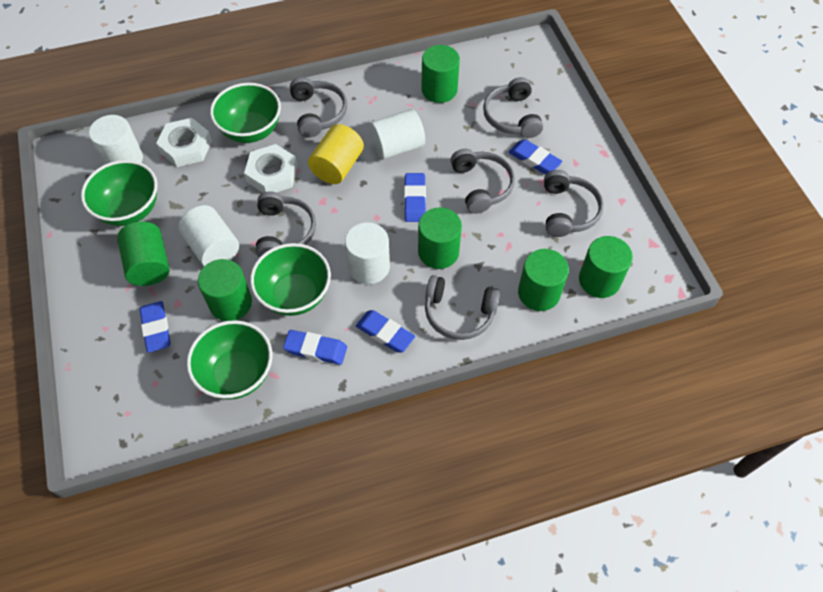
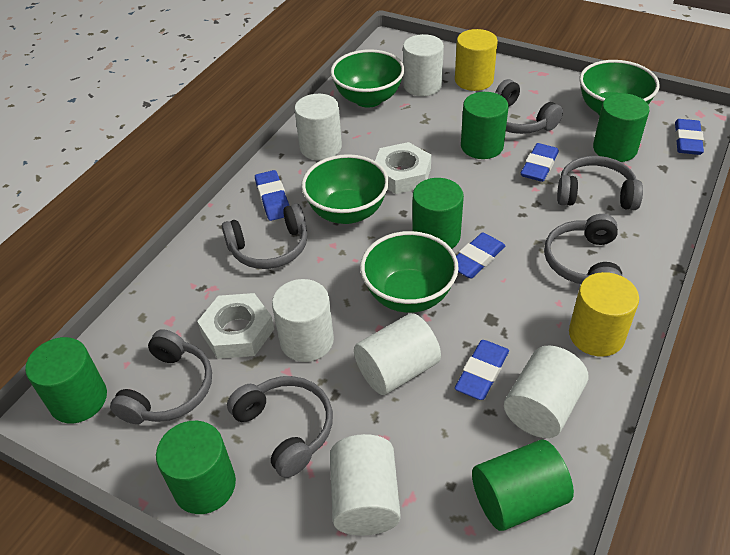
white cylinder: 4 -> 6
yellow cylinder: 1 -> 2

